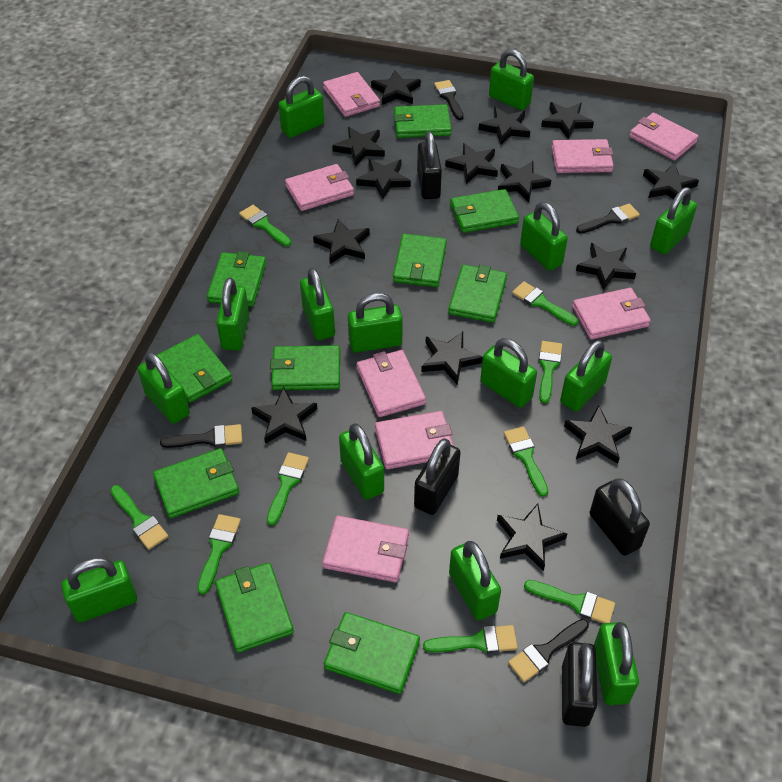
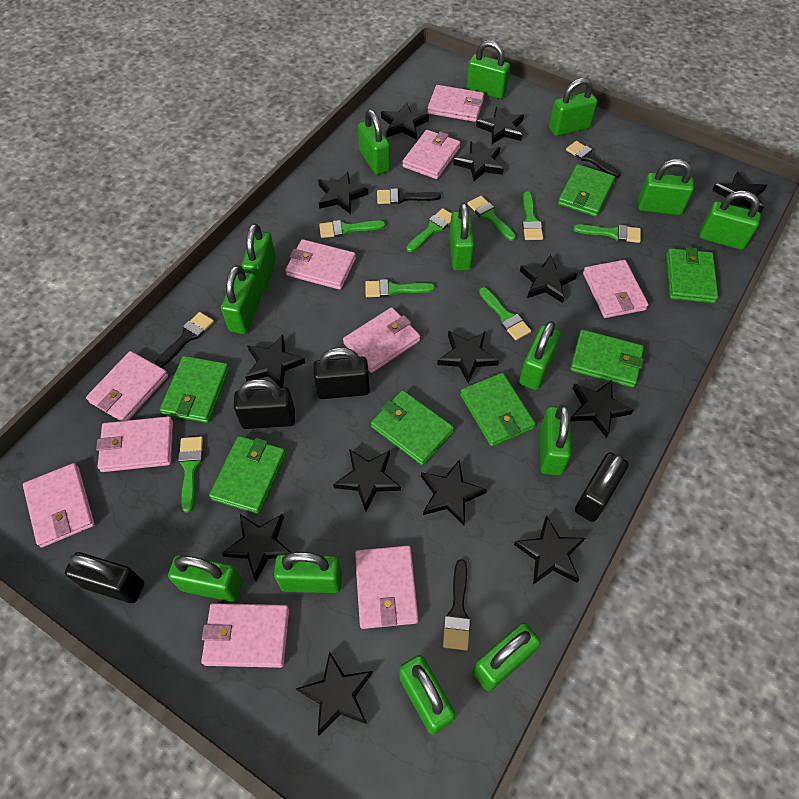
green brush: 9 -> 8
green wallet: 10 -> 7
pink wallet: 8 -> 10

